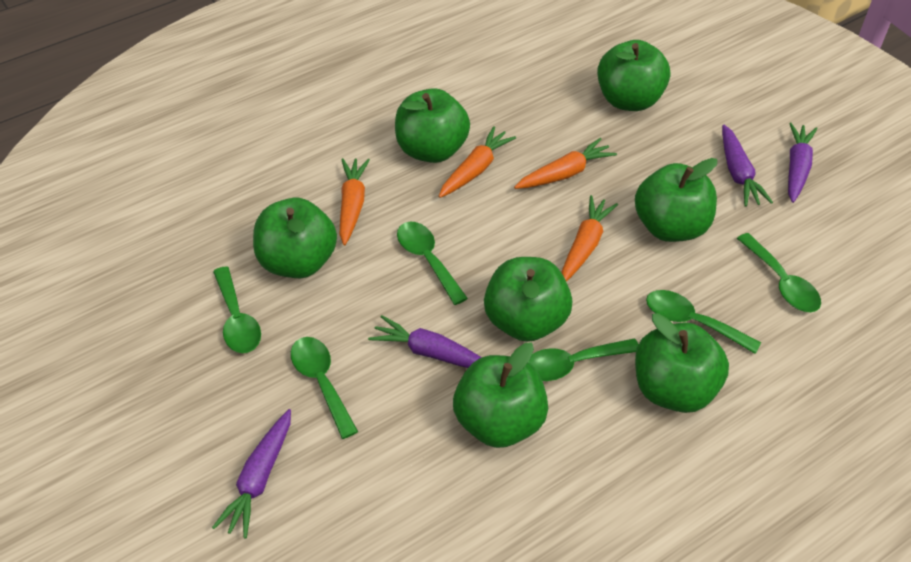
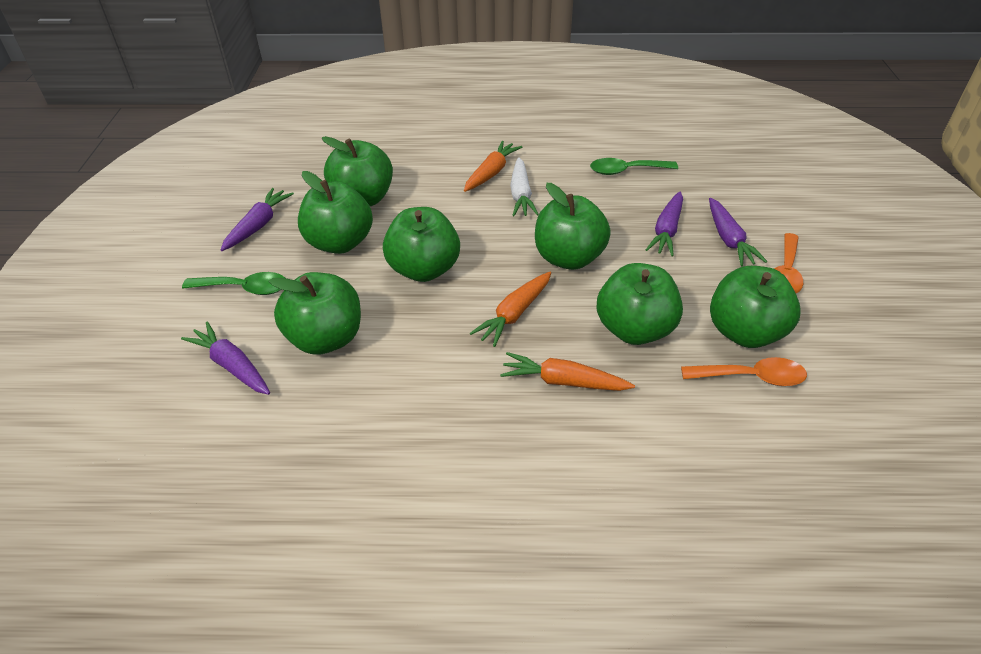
green spoon: 6 -> 2
orange carrot: 4 -> 3
orange spoon: 0 -> 2
white carrot: 0 -> 1

